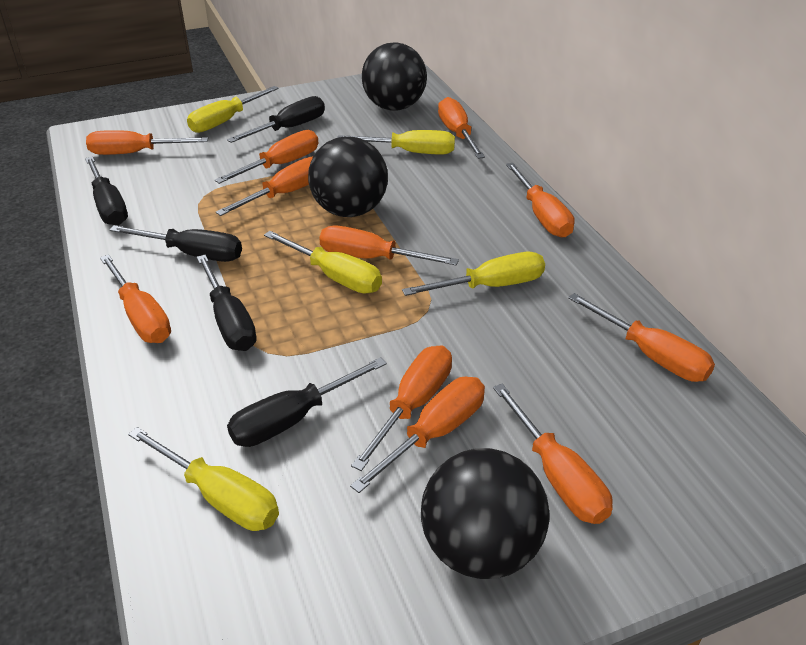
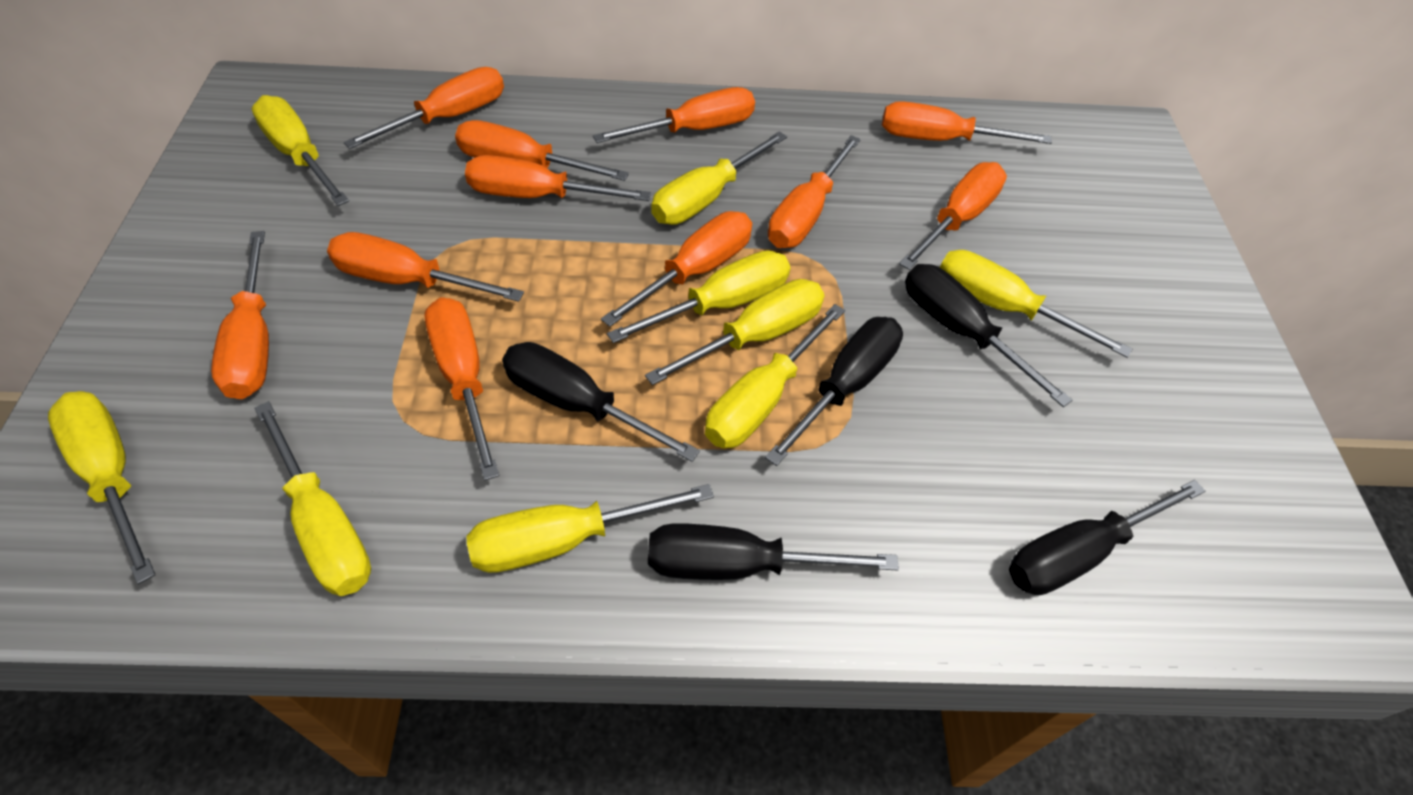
black ball: 3 -> 0
yellow screwdriver: 5 -> 9

